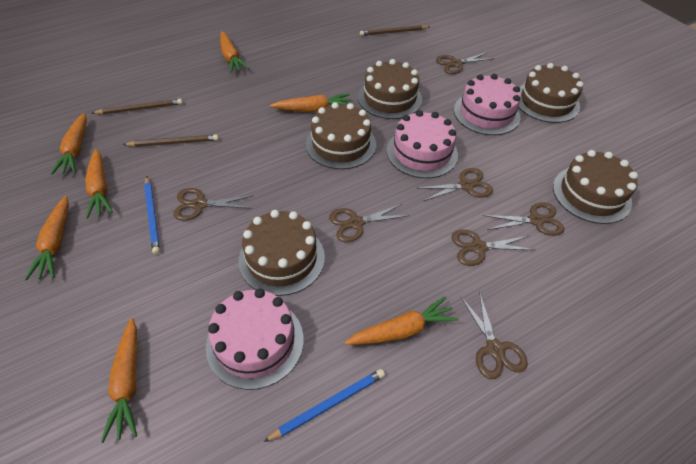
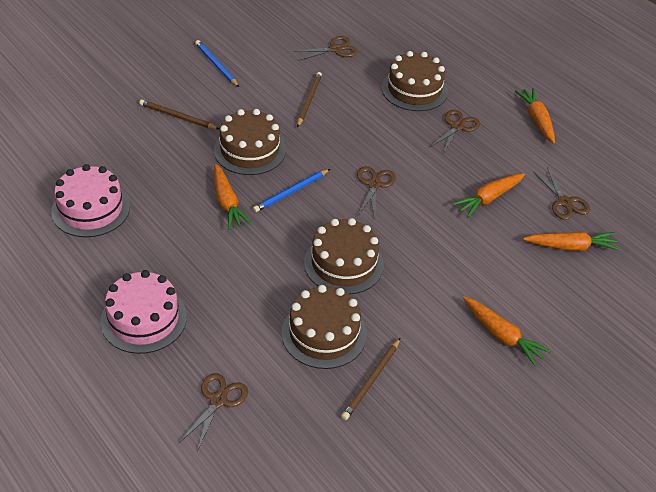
brown cake: 5 -> 4
brown scissors: 7 -> 5
orange carrot: 7 -> 5
pink cake: 3 -> 2

